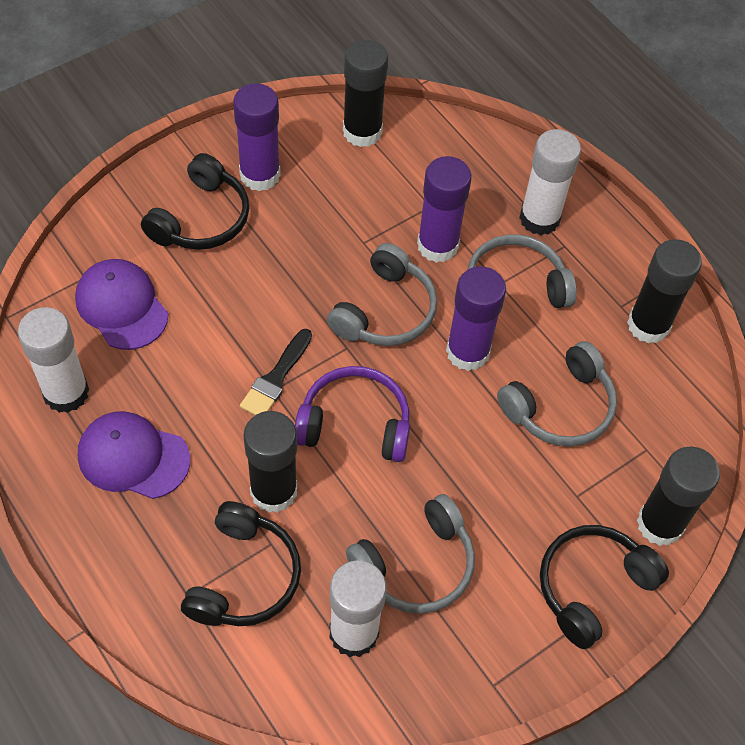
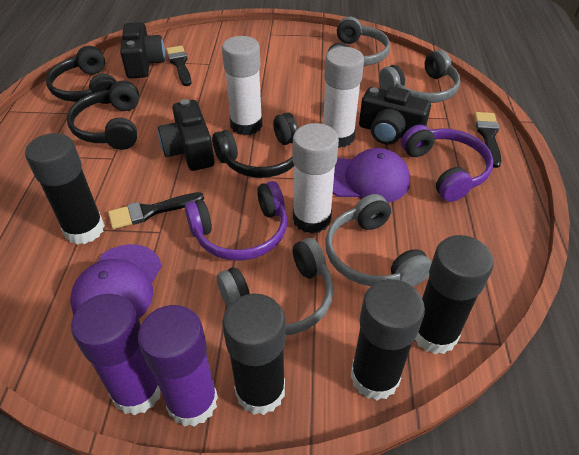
black brush: 1 -> 3
black camera: 0 -> 3
purple glue stick: 3 -> 2
purple headphones: 1 -> 2

